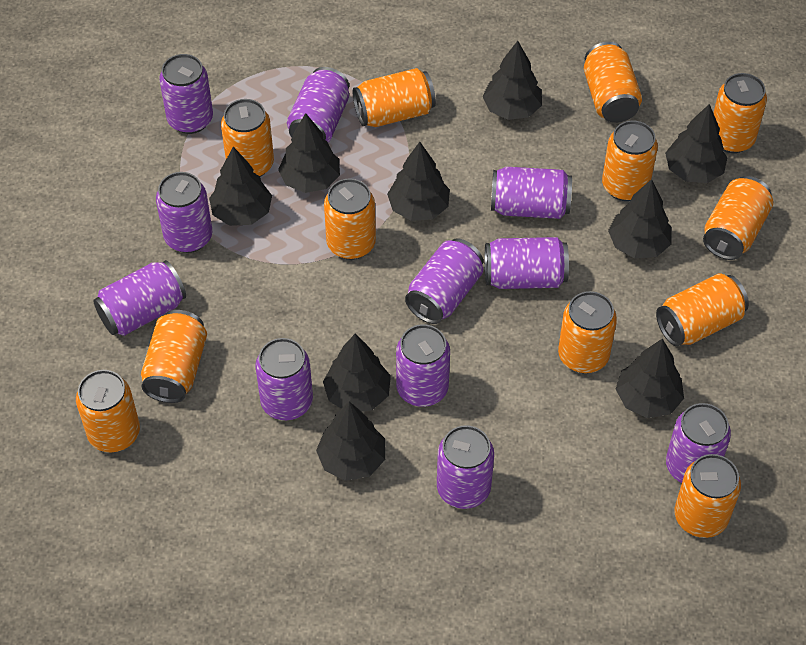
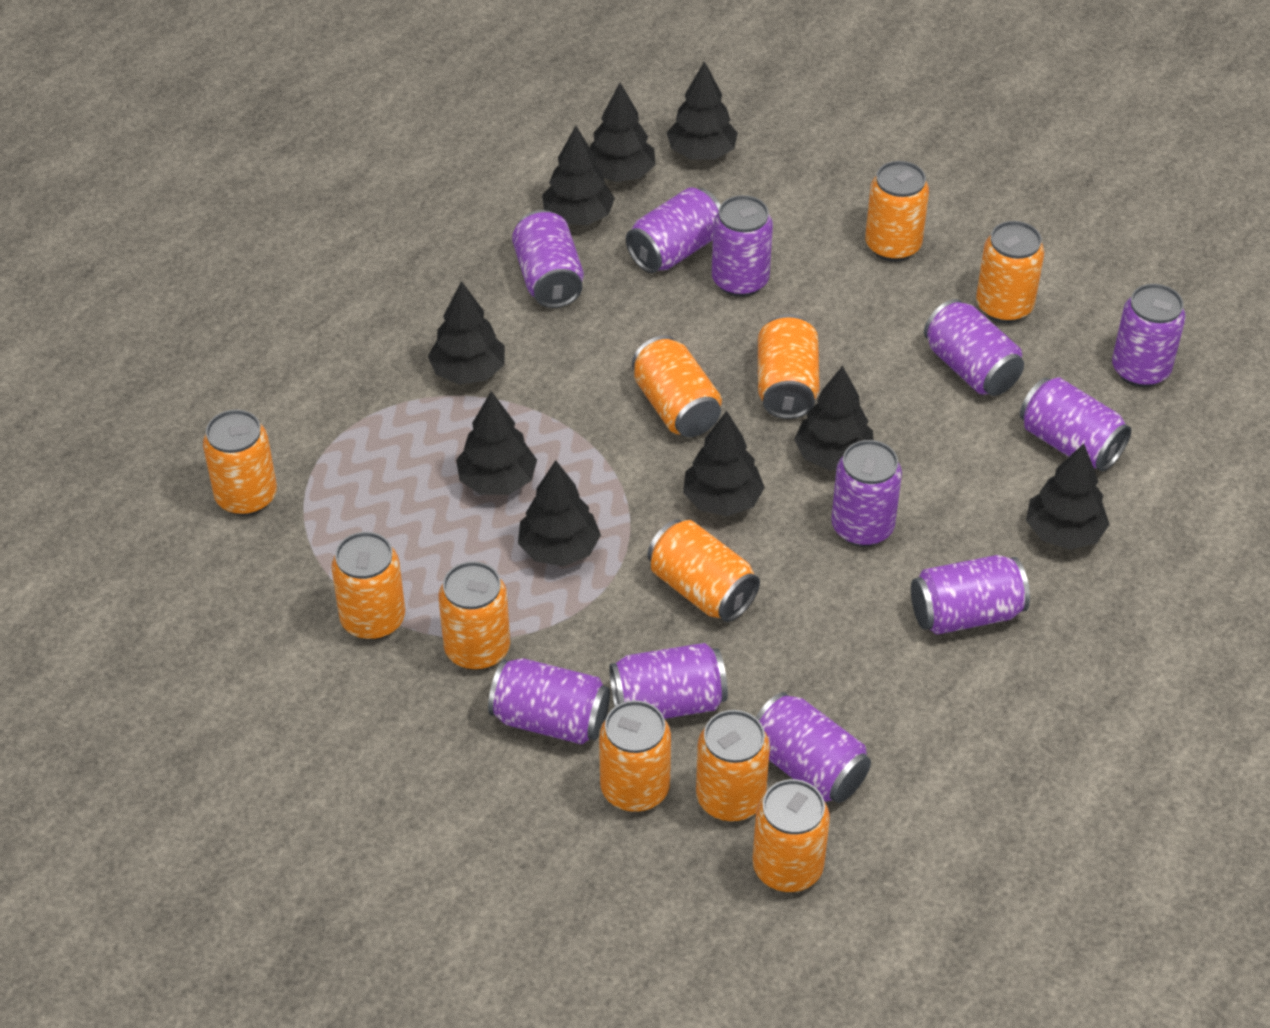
orange can: 12 -> 11

